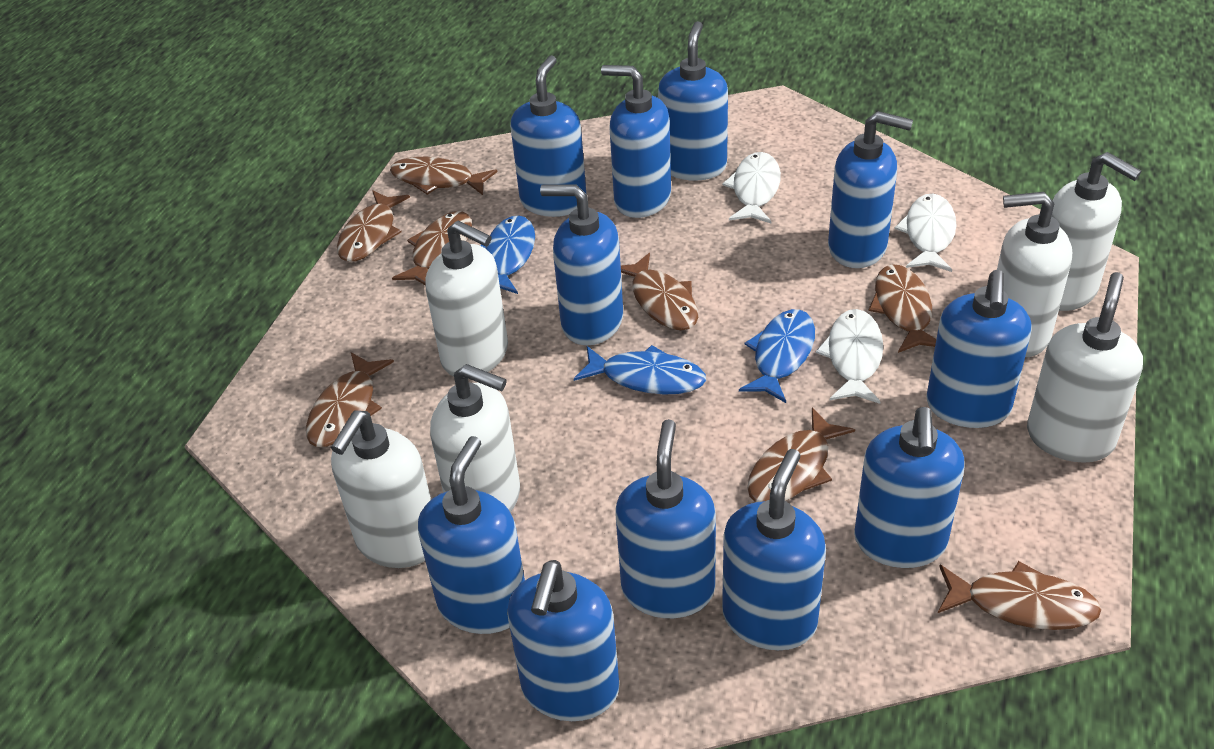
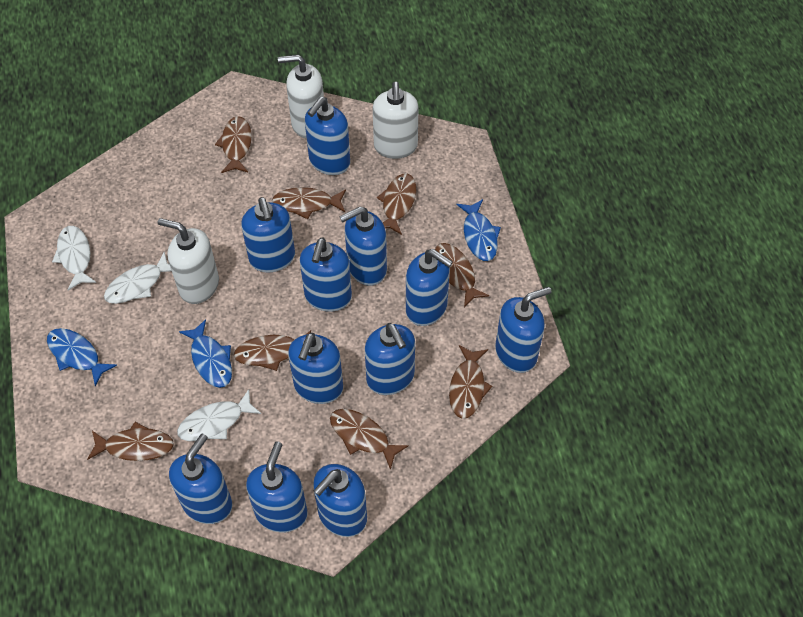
white soap dispenser: 6 -> 3

